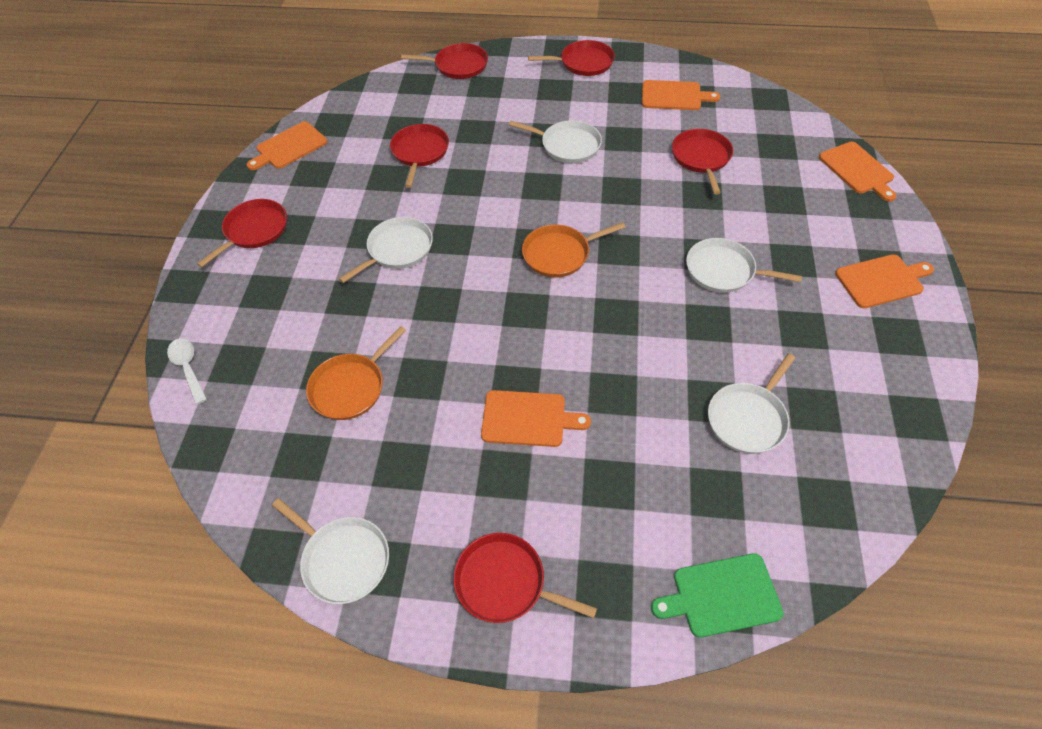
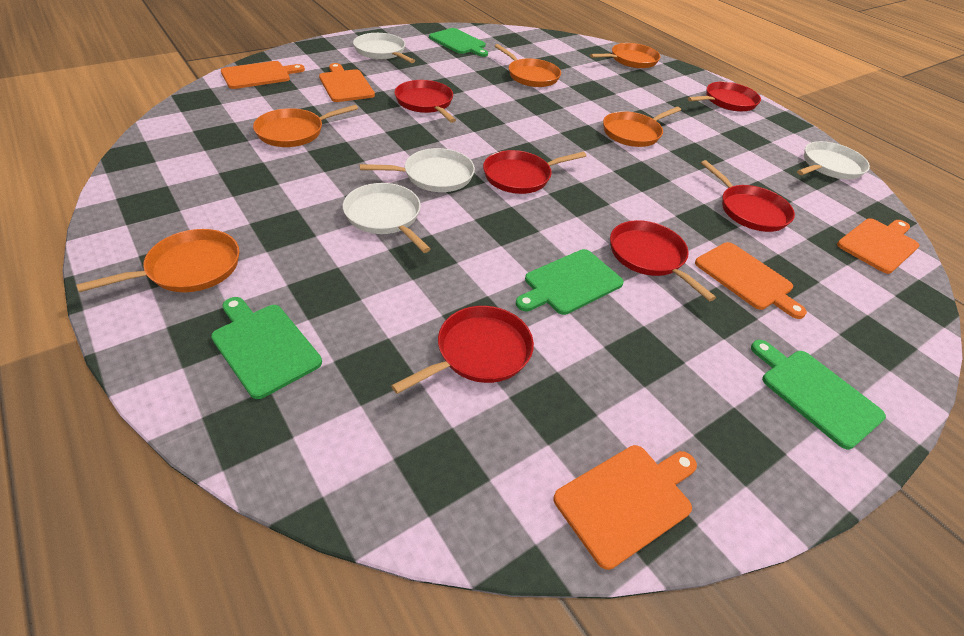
green cutting board: 1 -> 4
orange pan: 2 -> 5
white pan: 5 -> 4
white spoon: 1 -> 0

